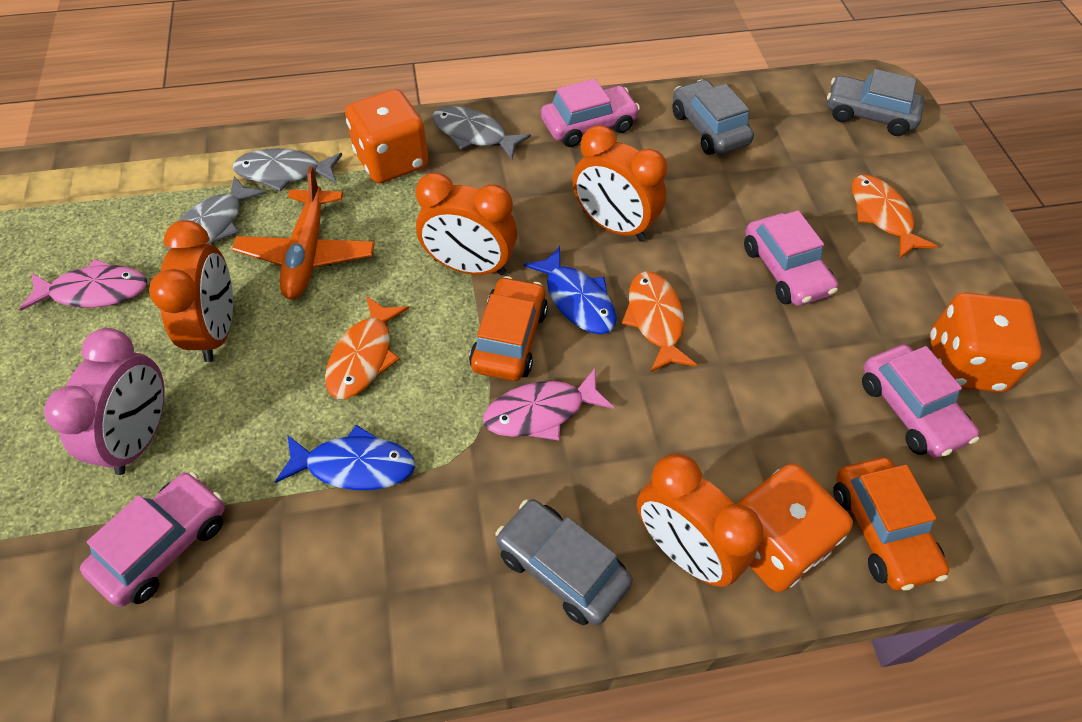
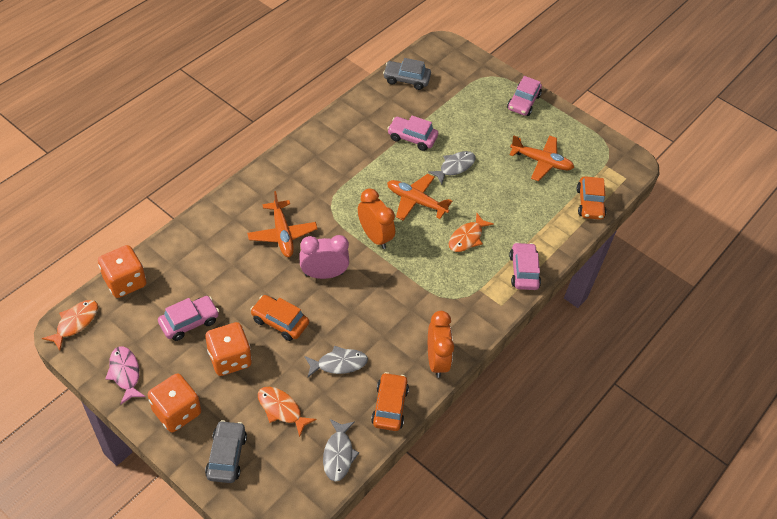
blue fish: 2 -> 0
grey car: 3 -> 2
orange car: 2 -> 3
orange clock: 4 -> 2
orange plane: 1 -> 3
pink fish: 2 -> 1

